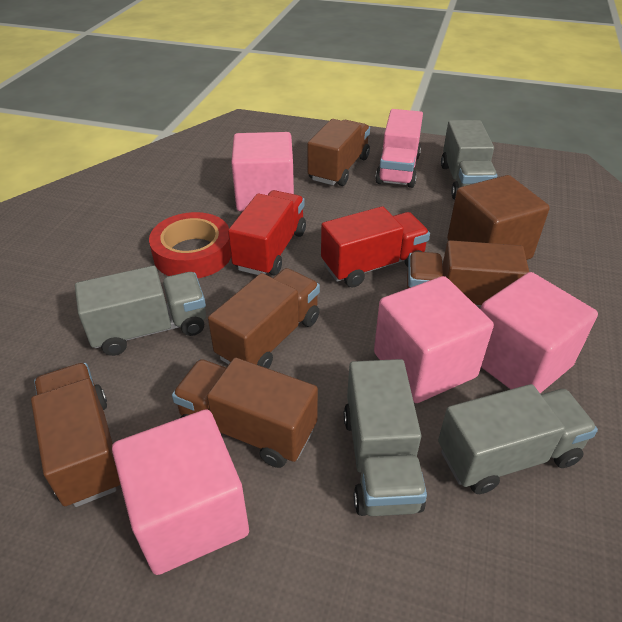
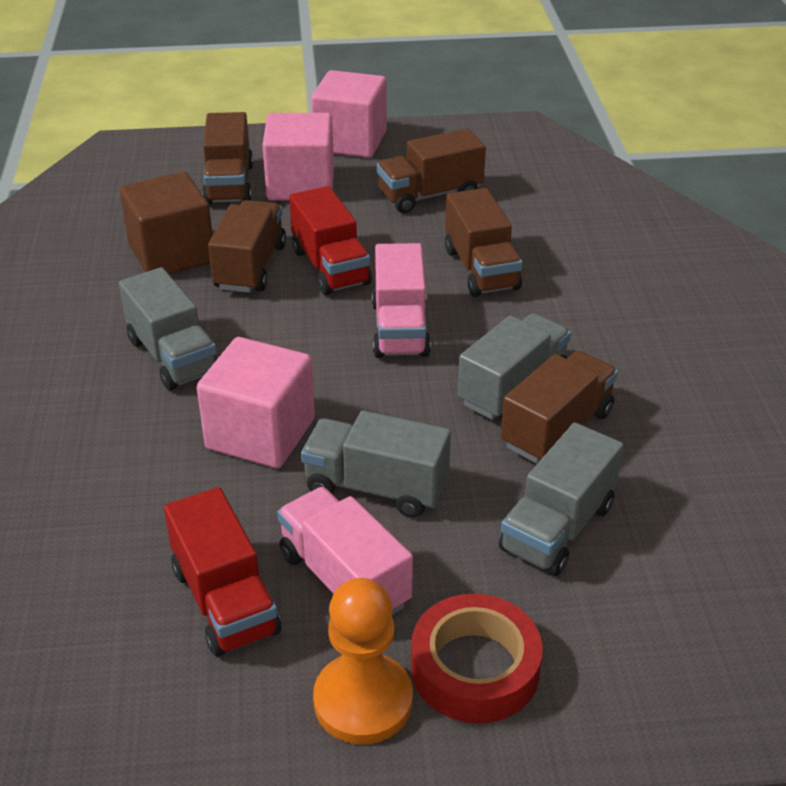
orange pawn: 0 -> 1
pink cube: 4 -> 3
pink truck: 1 -> 2

